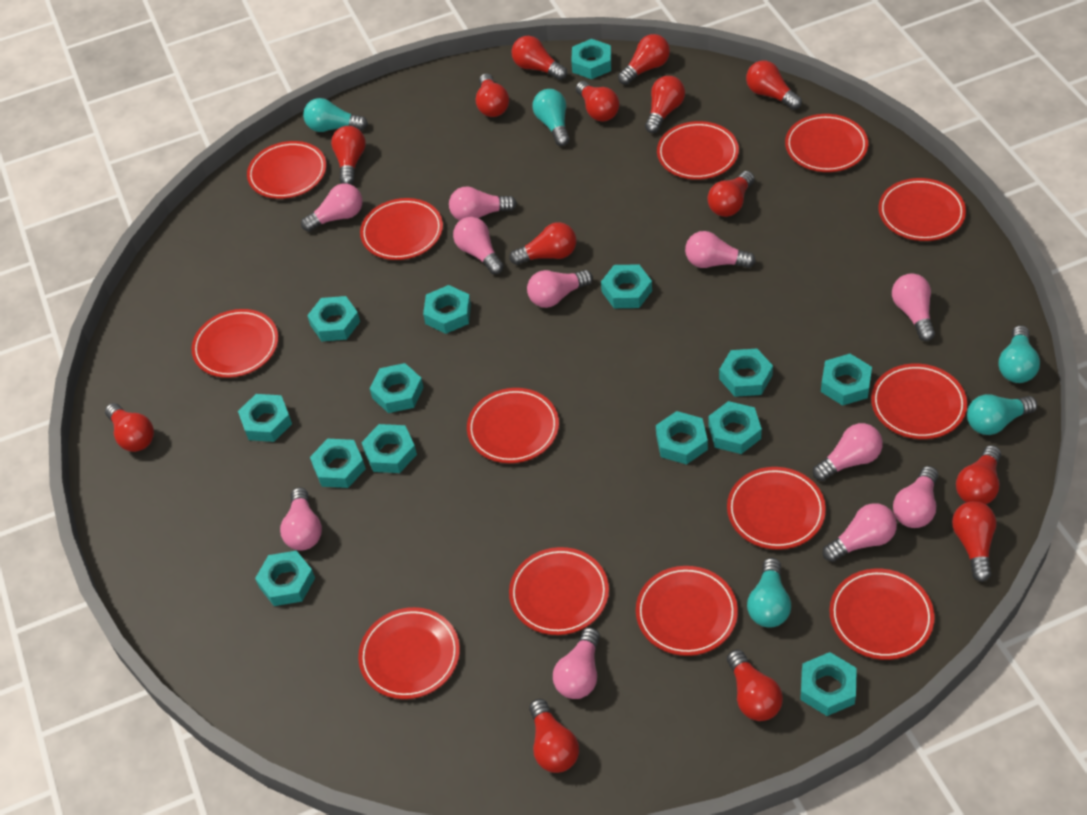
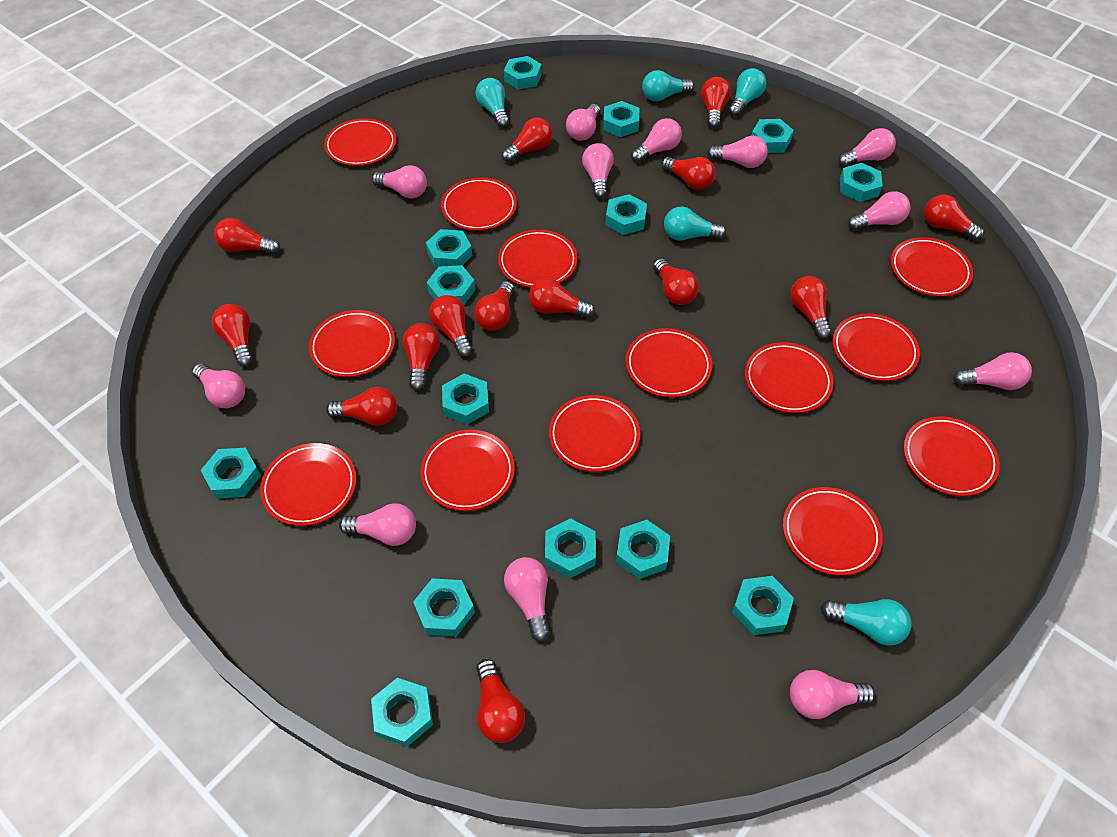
pink light bulb: 11 -> 12

